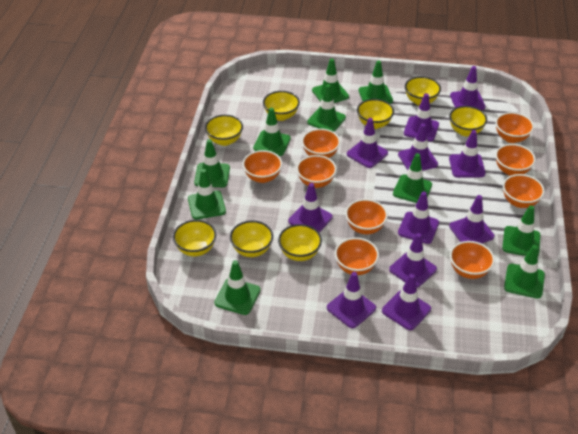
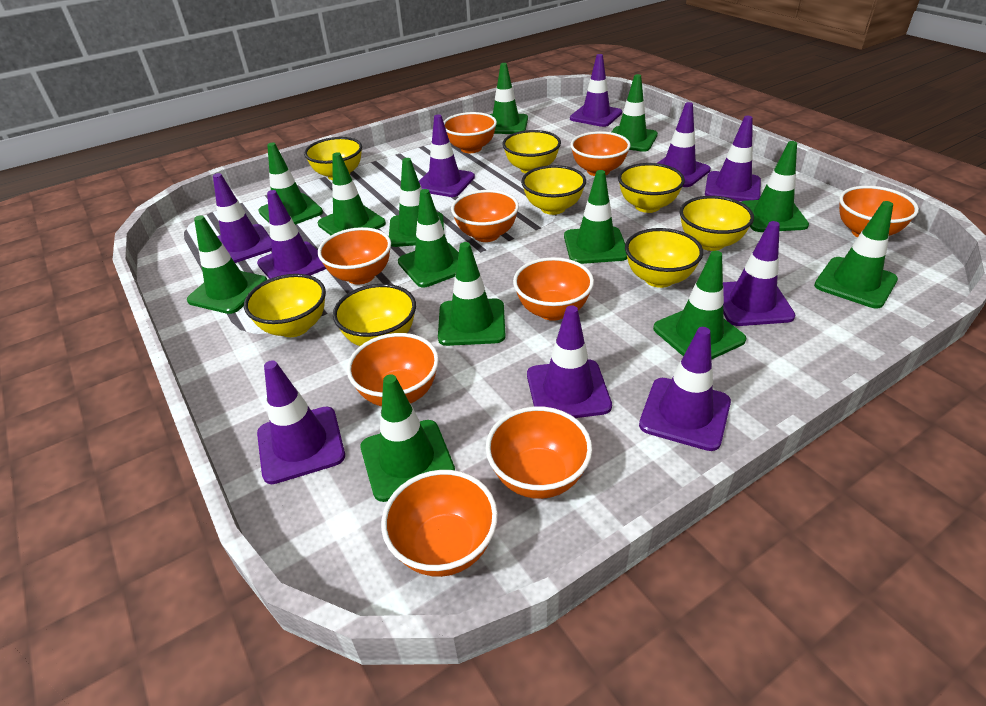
green traffic cone: 10 -> 13
purple traffic cone: 11 -> 10

